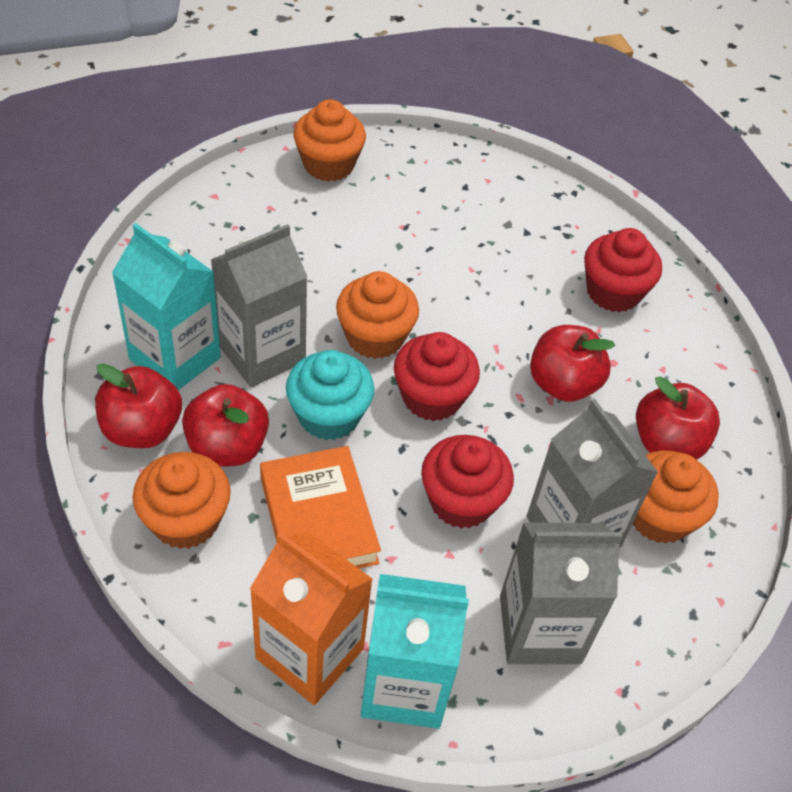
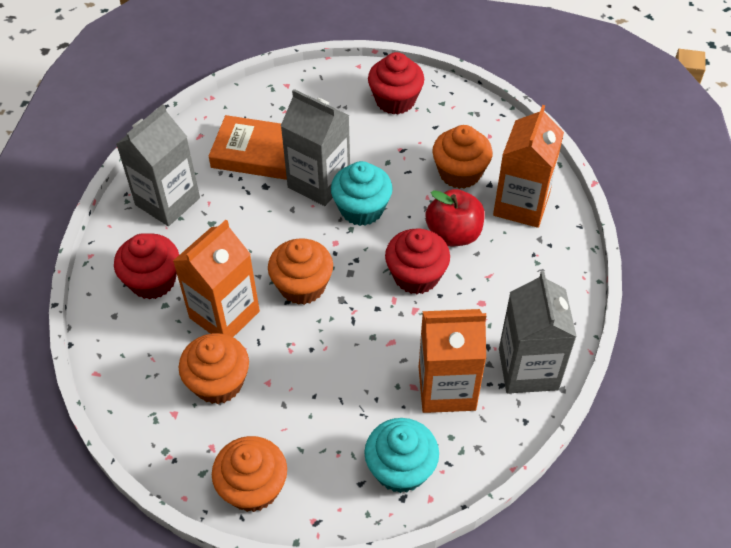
orange carton: 1 -> 3
red apple: 4 -> 1
turquoise carton: 2 -> 0
turquoise cupcake: 1 -> 2

